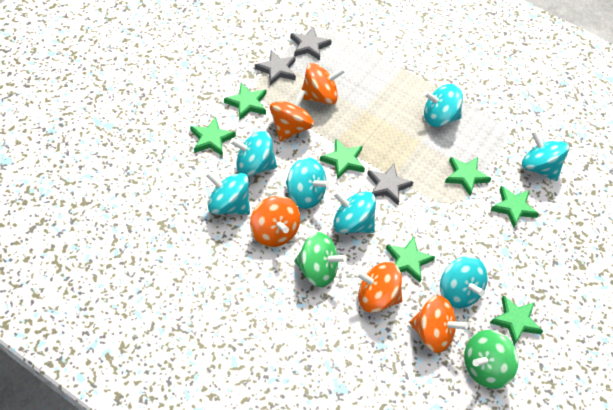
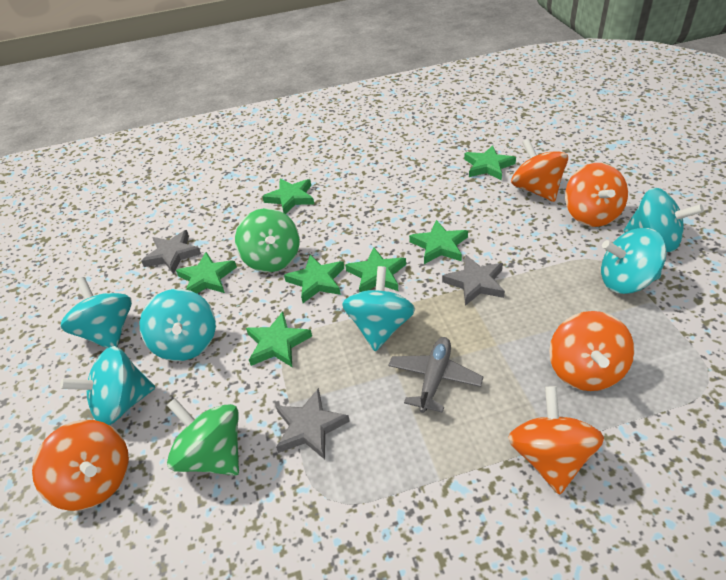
grey plane: 0 -> 1
turquoise spinning top: 7 -> 6

